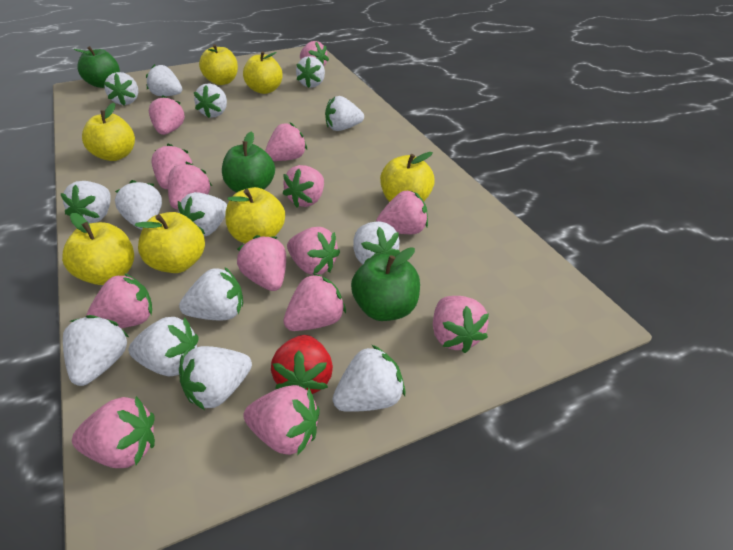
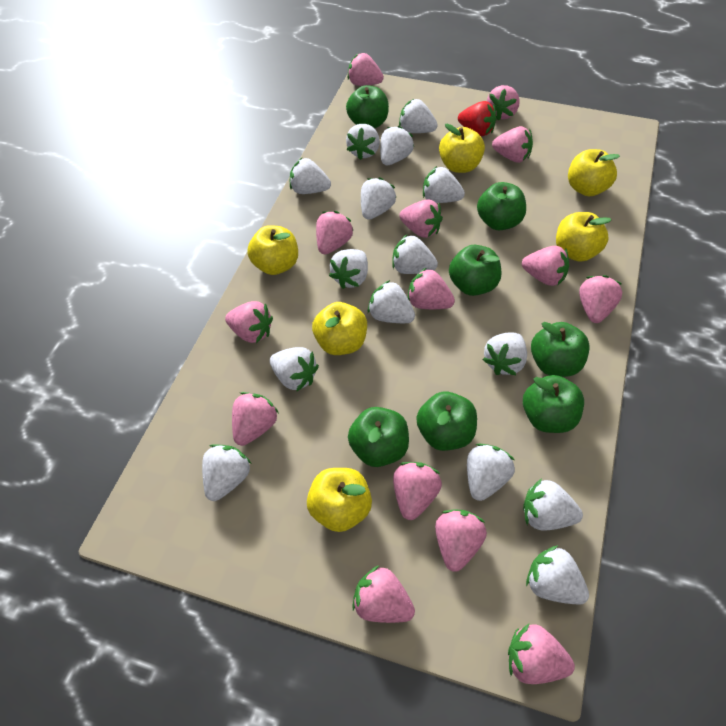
green apple: 3 -> 7
white strawberry: 14 -> 15
yellow apple: 7 -> 6

